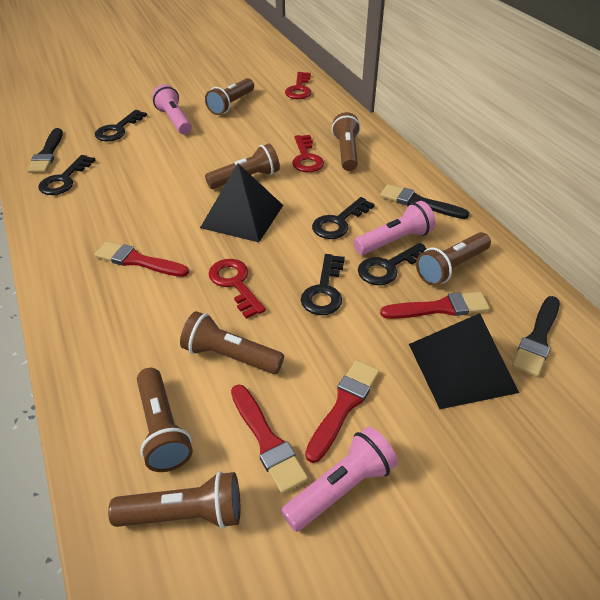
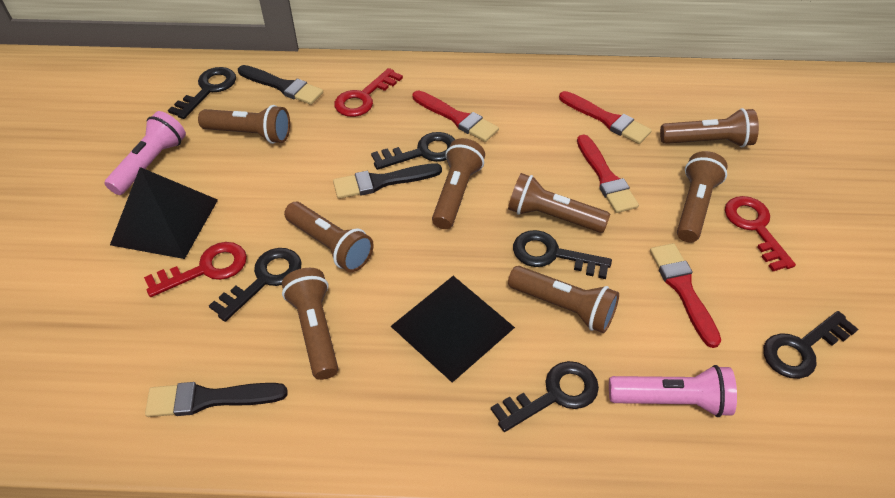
black key: 5 -> 6
brown flashlight: 7 -> 8
pink flashlight: 3 -> 2

